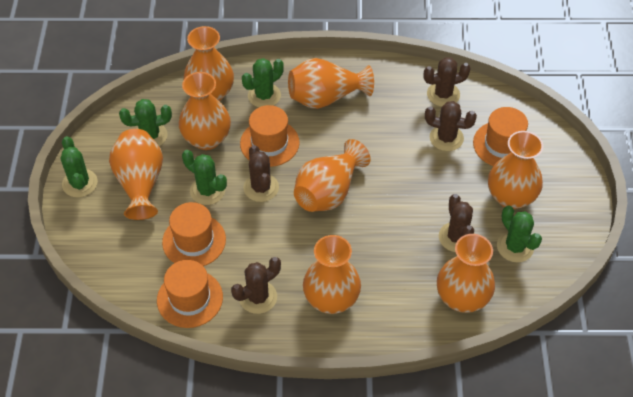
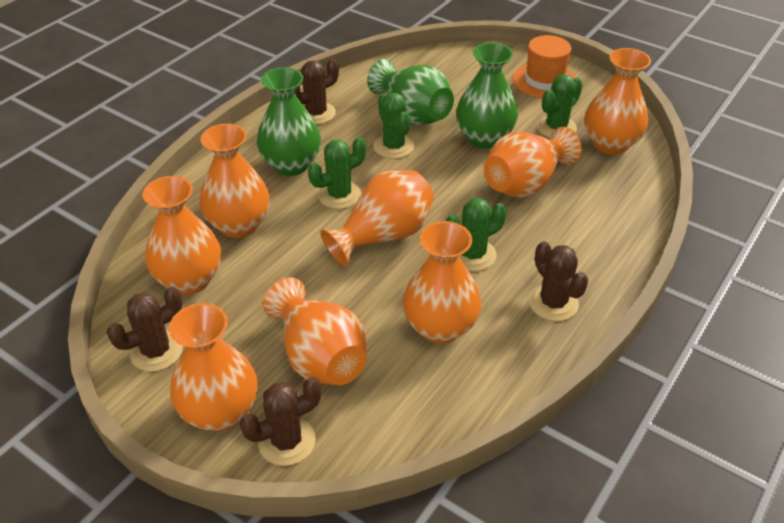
brown cactus: 5 -> 4
green cactus: 5 -> 4
green vase: 0 -> 3
orange hat: 4 -> 1

